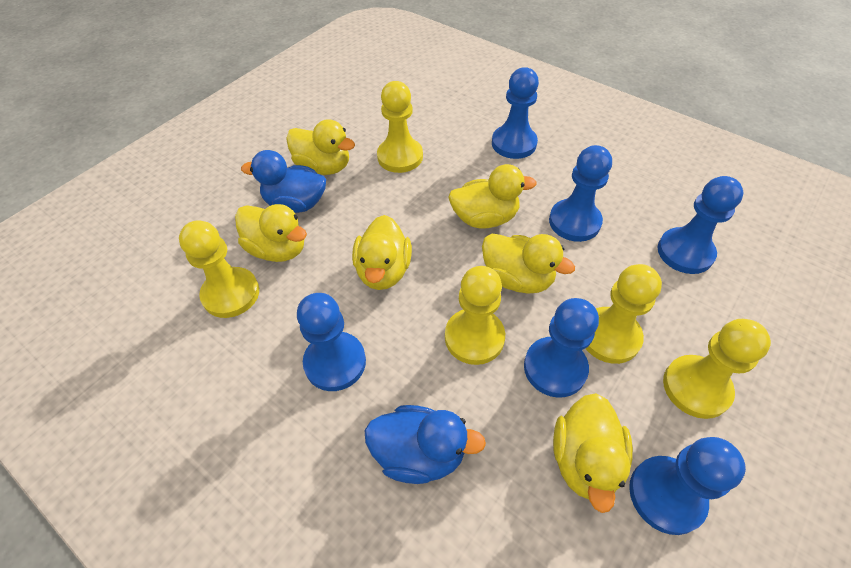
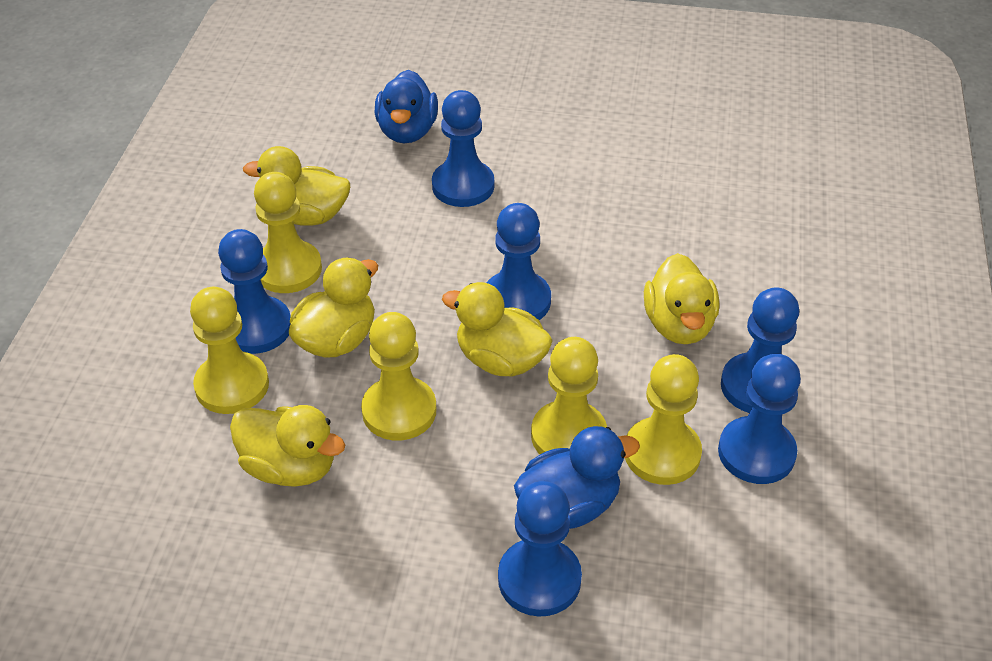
yellow duck: 6 -> 5

